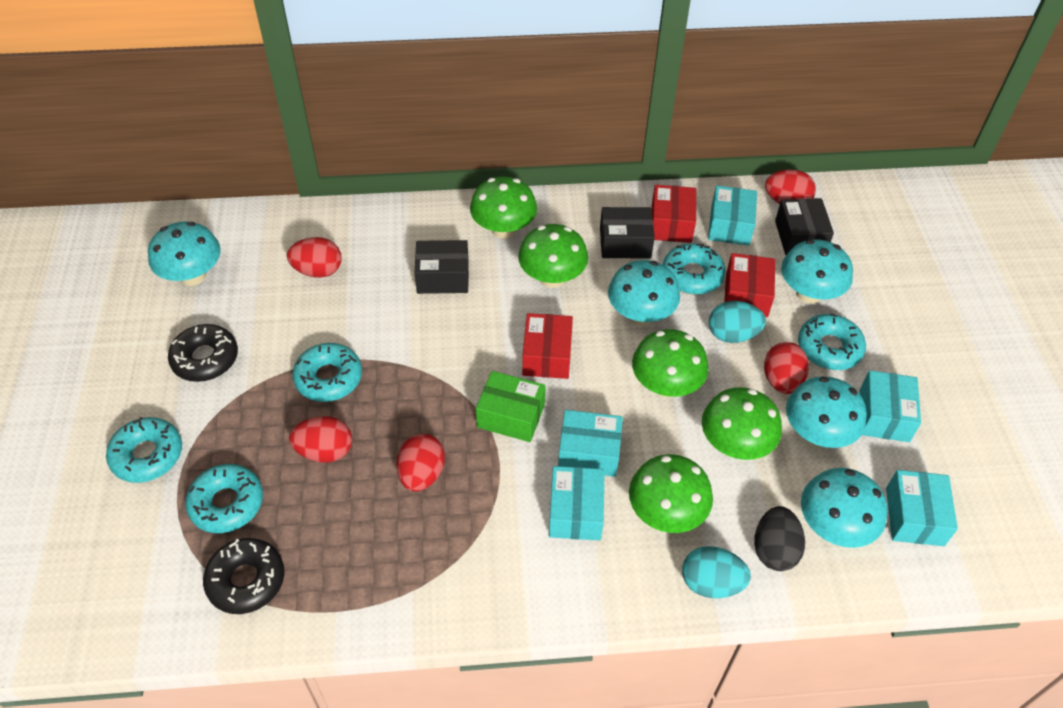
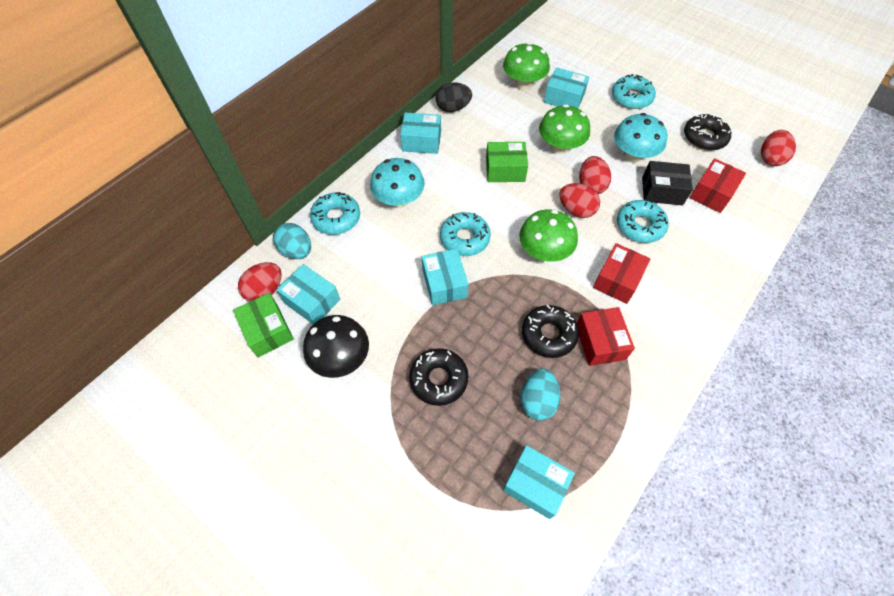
black box: 3 -> 1
black donut: 2 -> 3
black mushroom: 0 -> 1
green box: 1 -> 2
green mushroom: 5 -> 3
red egg: 5 -> 4
turquoise donut: 5 -> 4
turquoise mushroom: 5 -> 2

